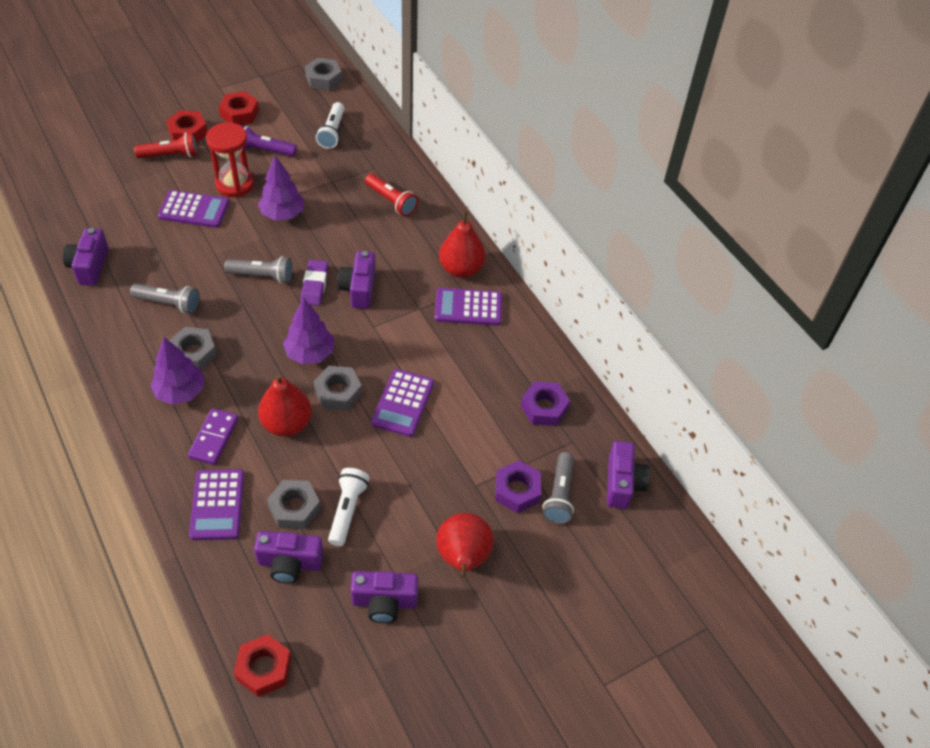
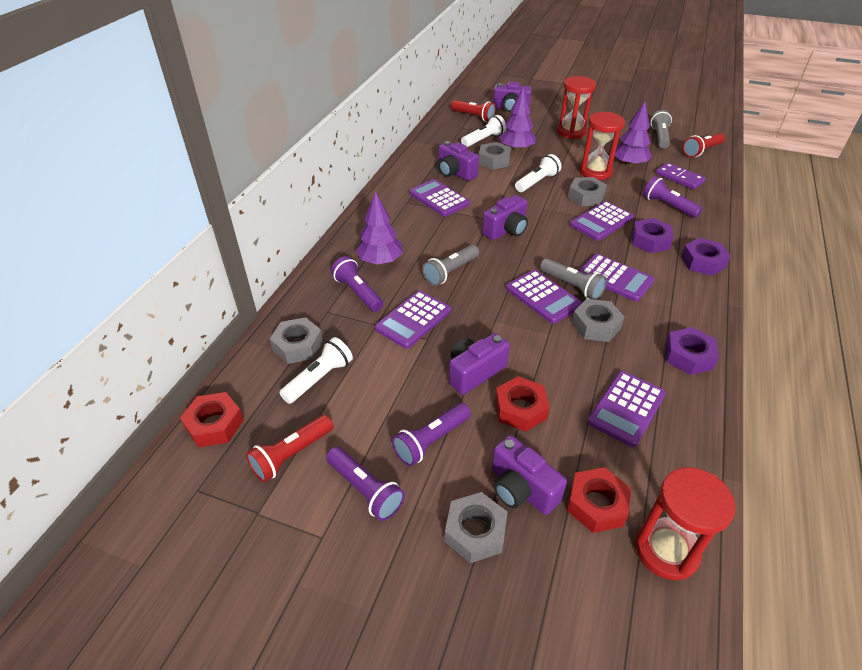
grey nut: 4 -> 5
purple calculator: 4 -> 6
purple eraser: 1 -> 0
purple flashlight: 1 -> 4
purple nut: 2 -> 3
red flashlight: 2 -> 3
red hourglass: 1 -> 3
red pear: 3 -> 0
white flashlight: 2 -> 3

